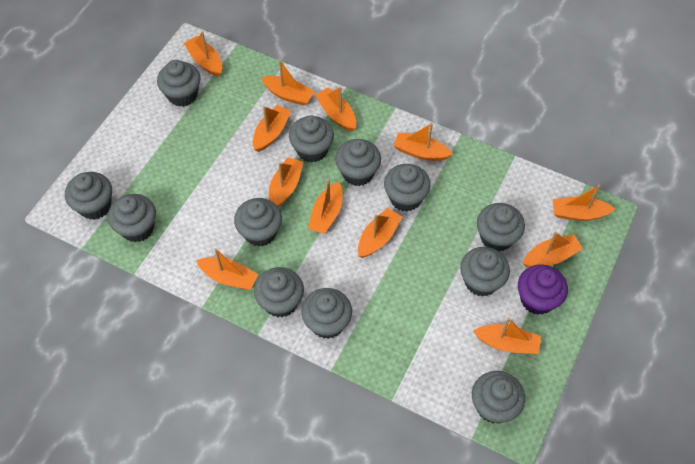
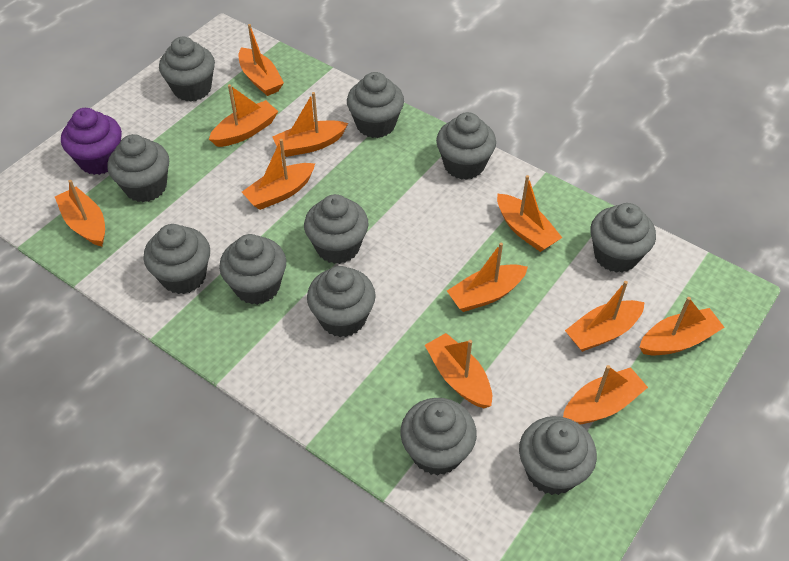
grey cupcake: 12 -> 11
orange boat: 12 -> 11

